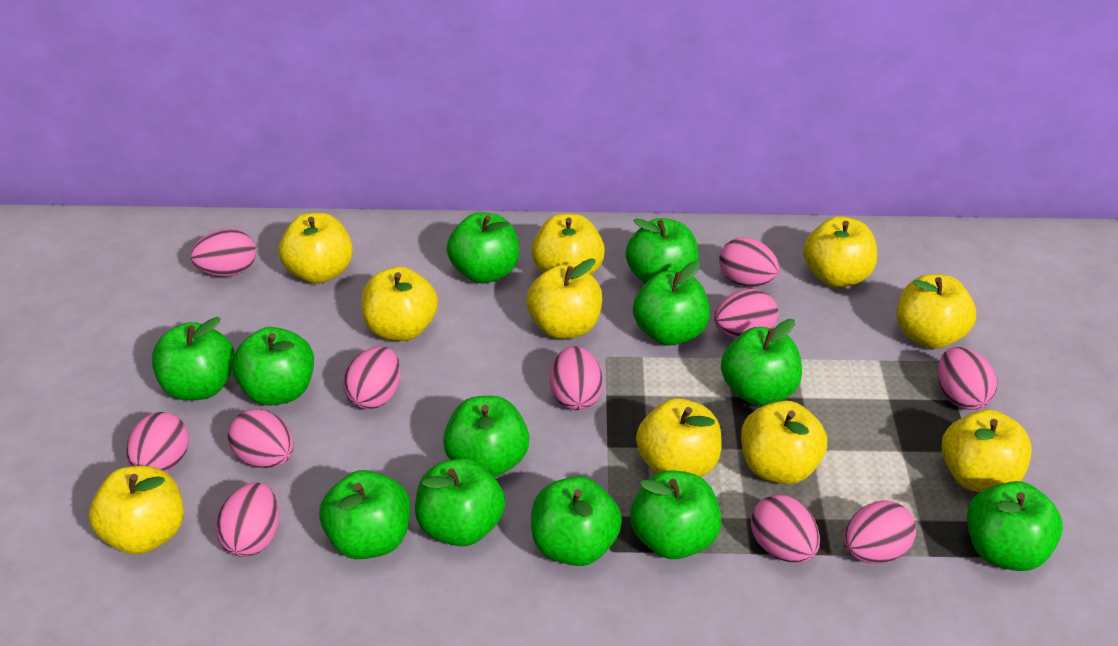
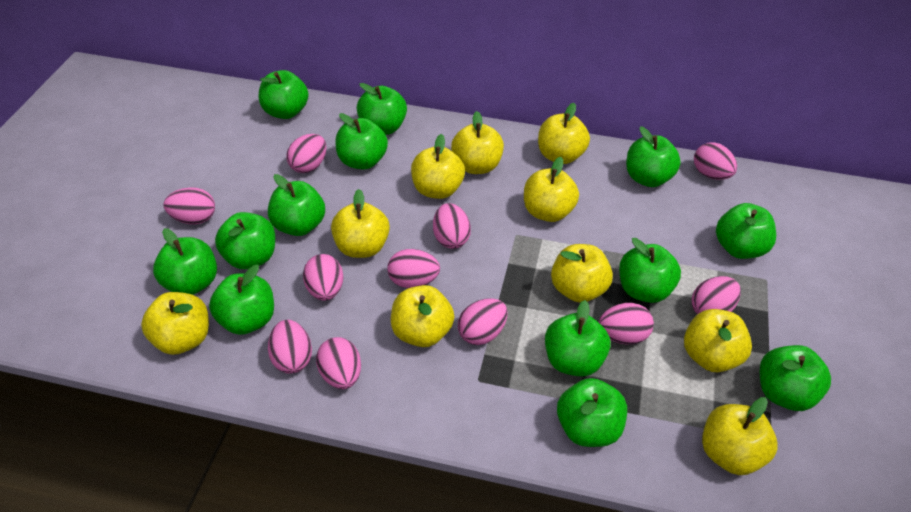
green apple: 12 -> 13

